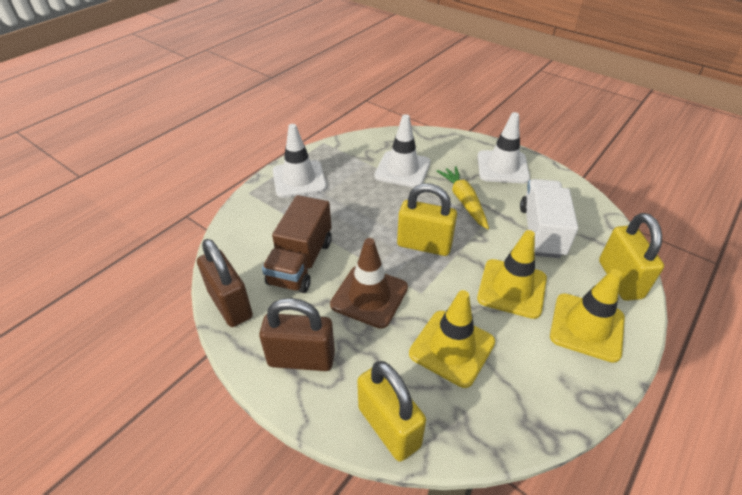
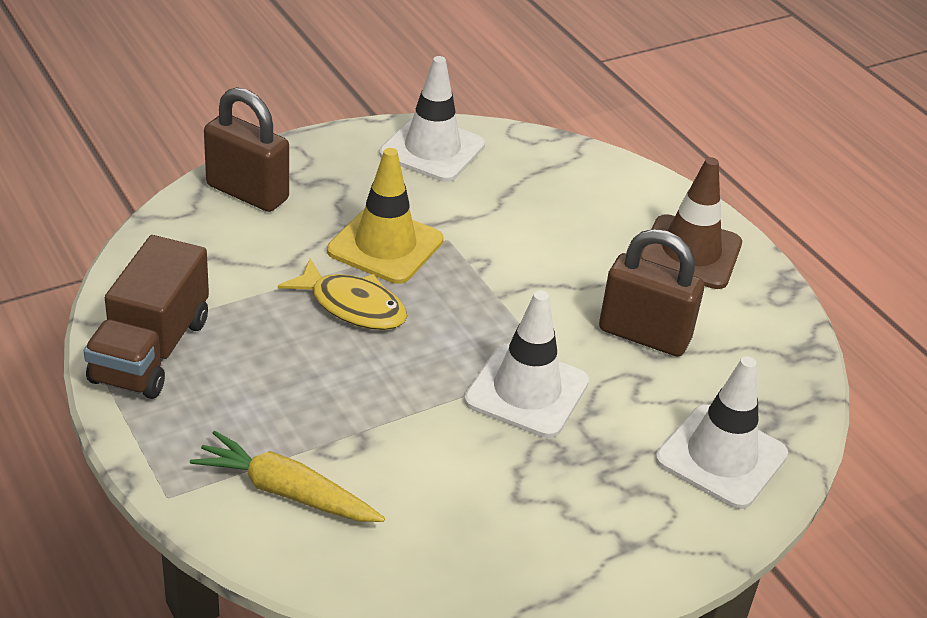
white truck: 1 -> 0
yellow fish: 0 -> 1
yellow padlock: 3 -> 0
yellow traffic cone: 3 -> 1

